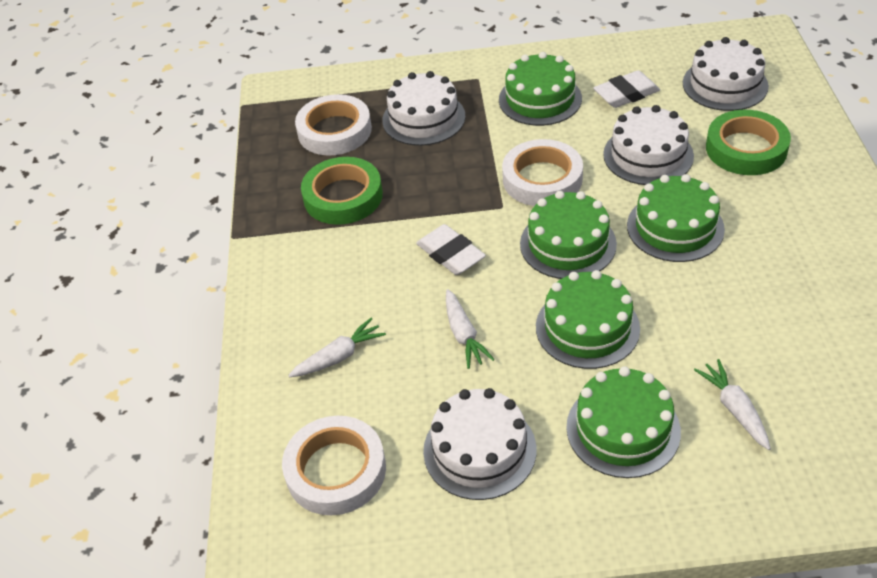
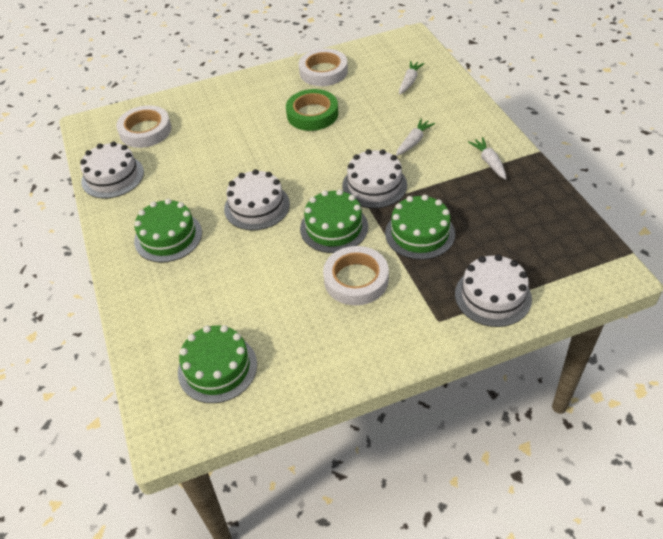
green cake: 5 -> 4
green tape: 2 -> 1
white eraser: 2 -> 0

